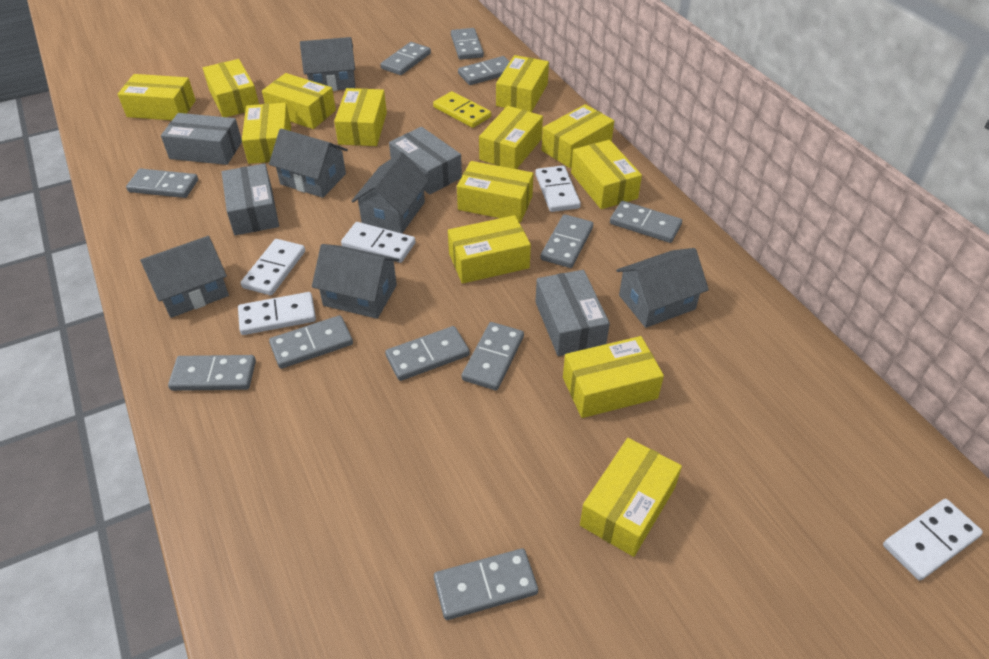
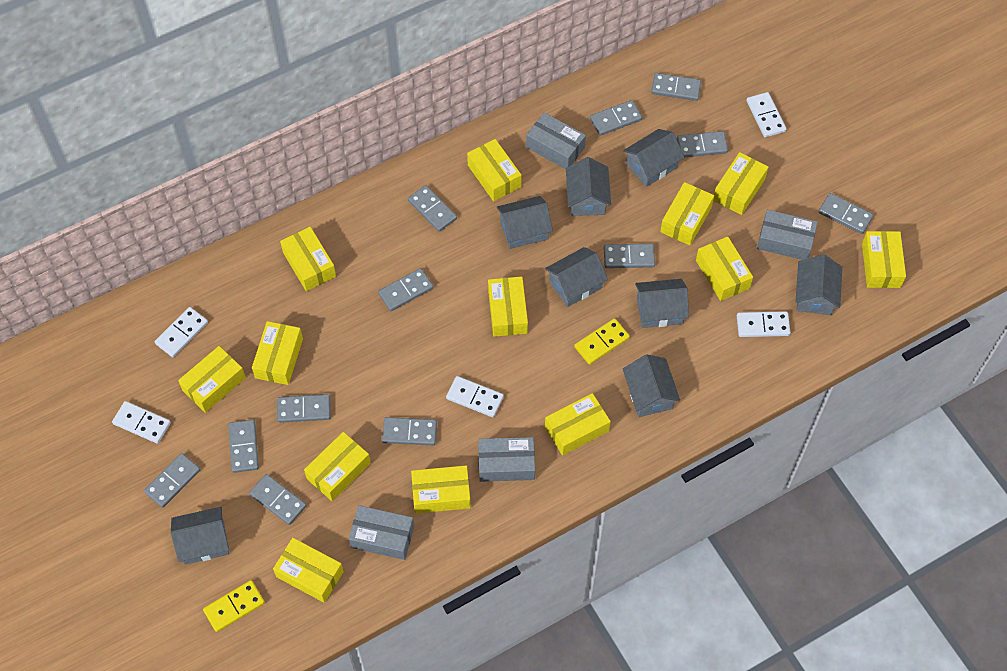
grey domino: 11 -> 12
grey house: 6 -> 8
yellow domino: 1 -> 2

